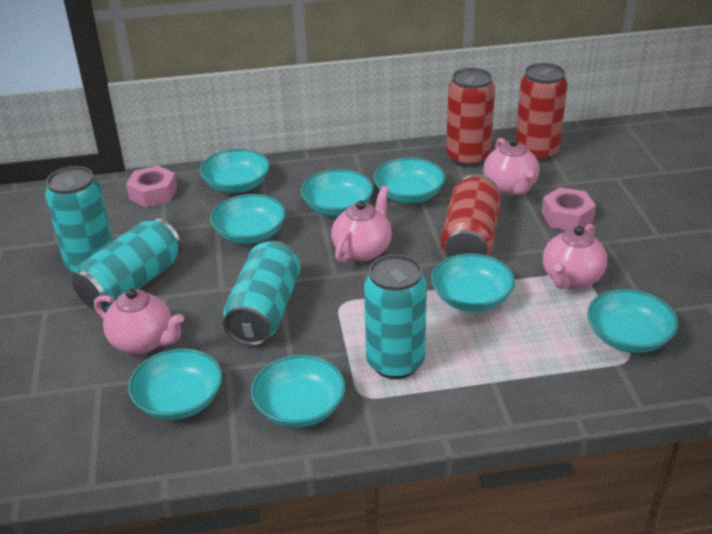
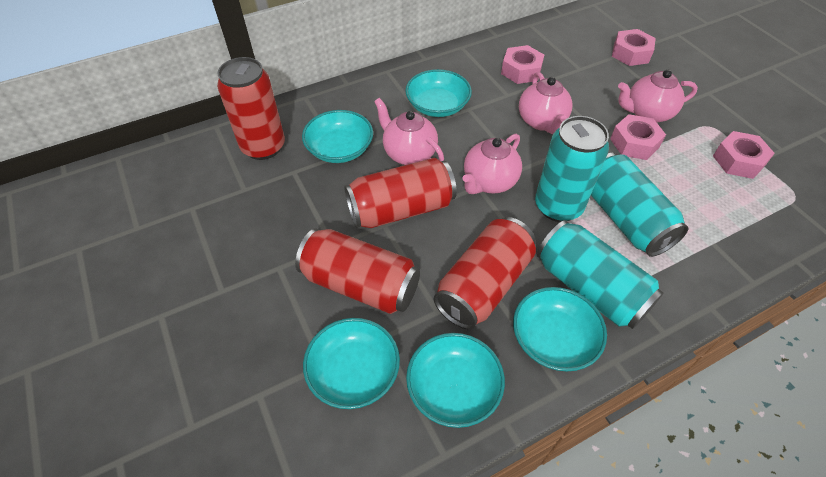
pink nut: 2 -> 4
red can: 3 -> 4
turquoise bowl: 8 -> 5
turquoise can: 4 -> 3

